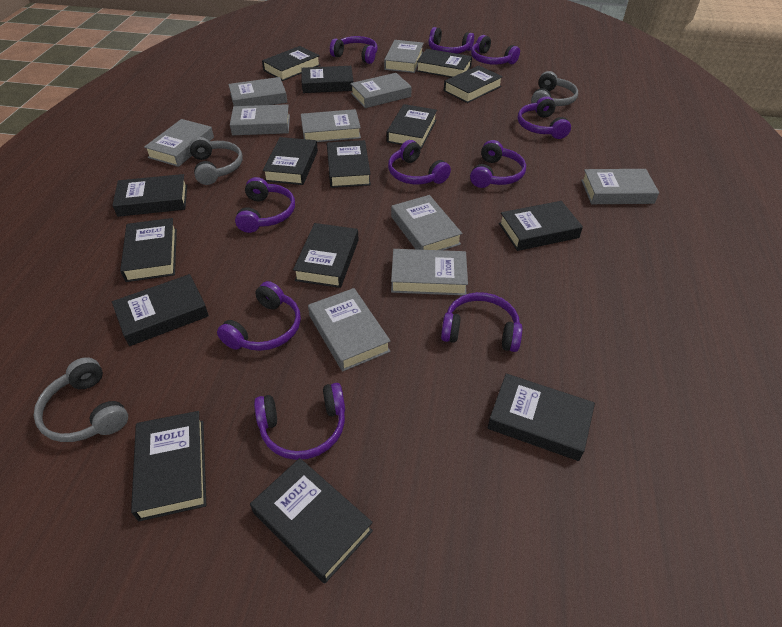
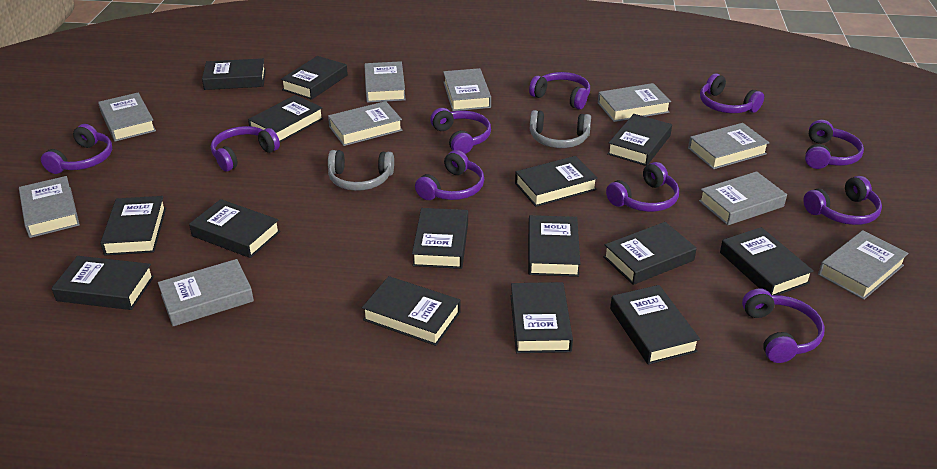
grey headphones: 3 -> 2

